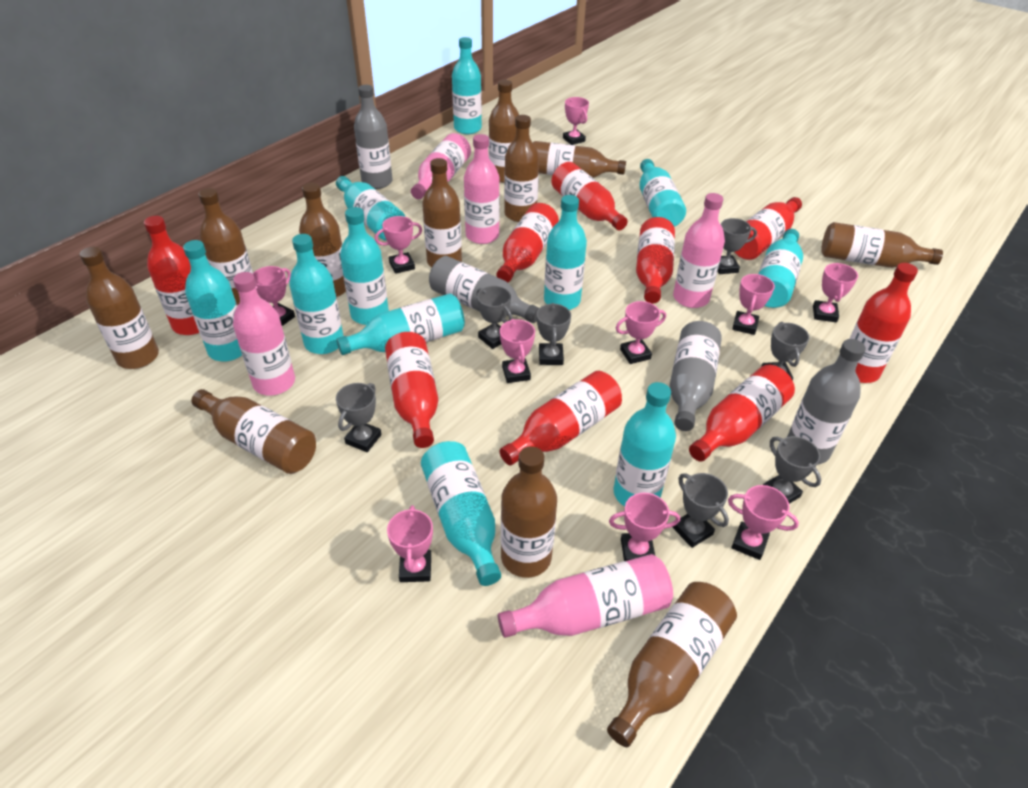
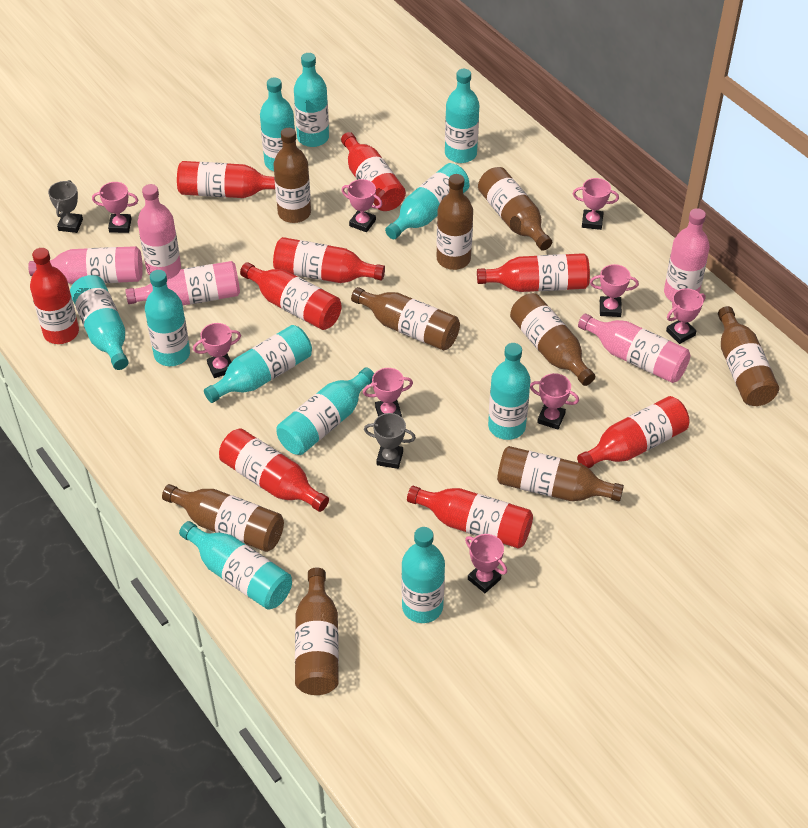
brown bottle: 11 -> 9
grey bottle: 4 -> 0
grey trophy: 7 -> 2
pink trophy: 10 -> 9

